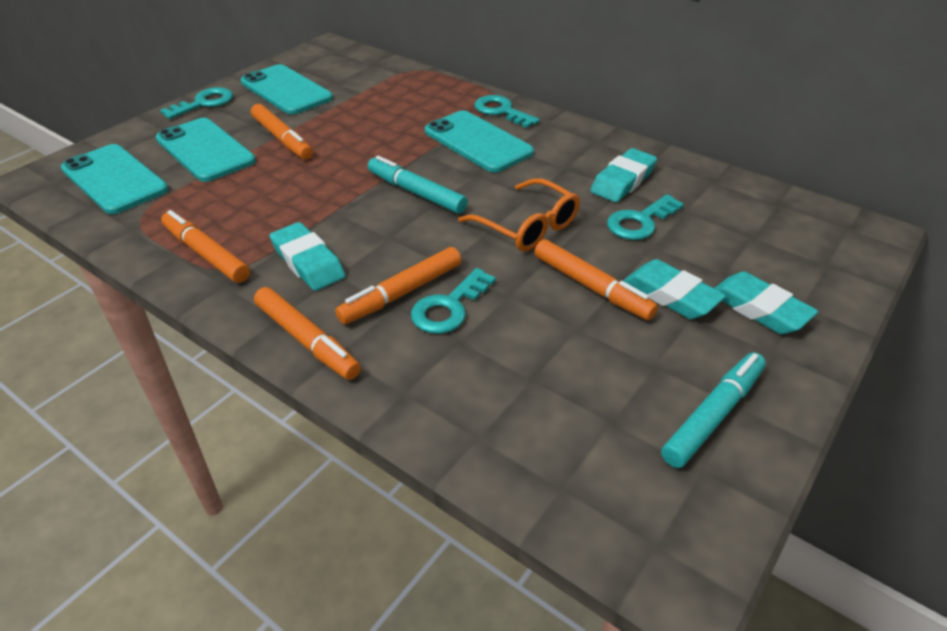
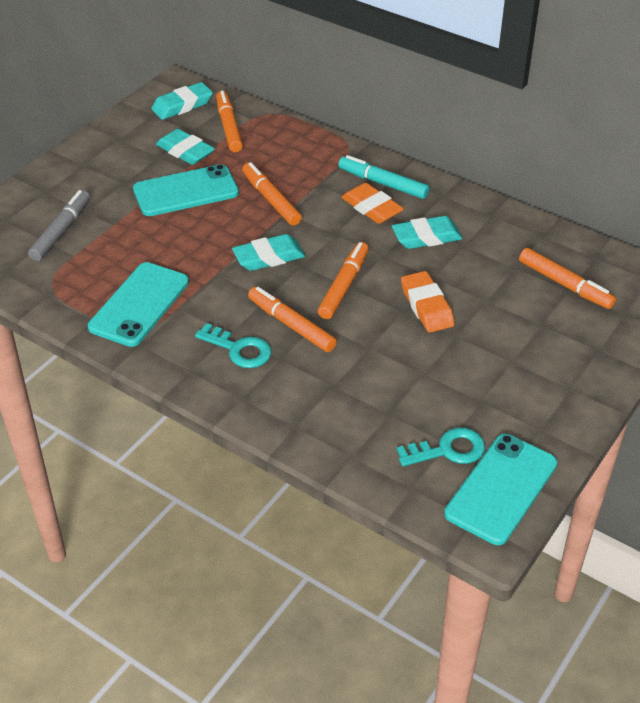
grey marker: 0 -> 1
orange eraser: 0 -> 2
orange glasses: 1 -> 0
turquoise key: 4 -> 2
turquoise marker: 2 -> 1
turquoise phone: 4 -> 3

